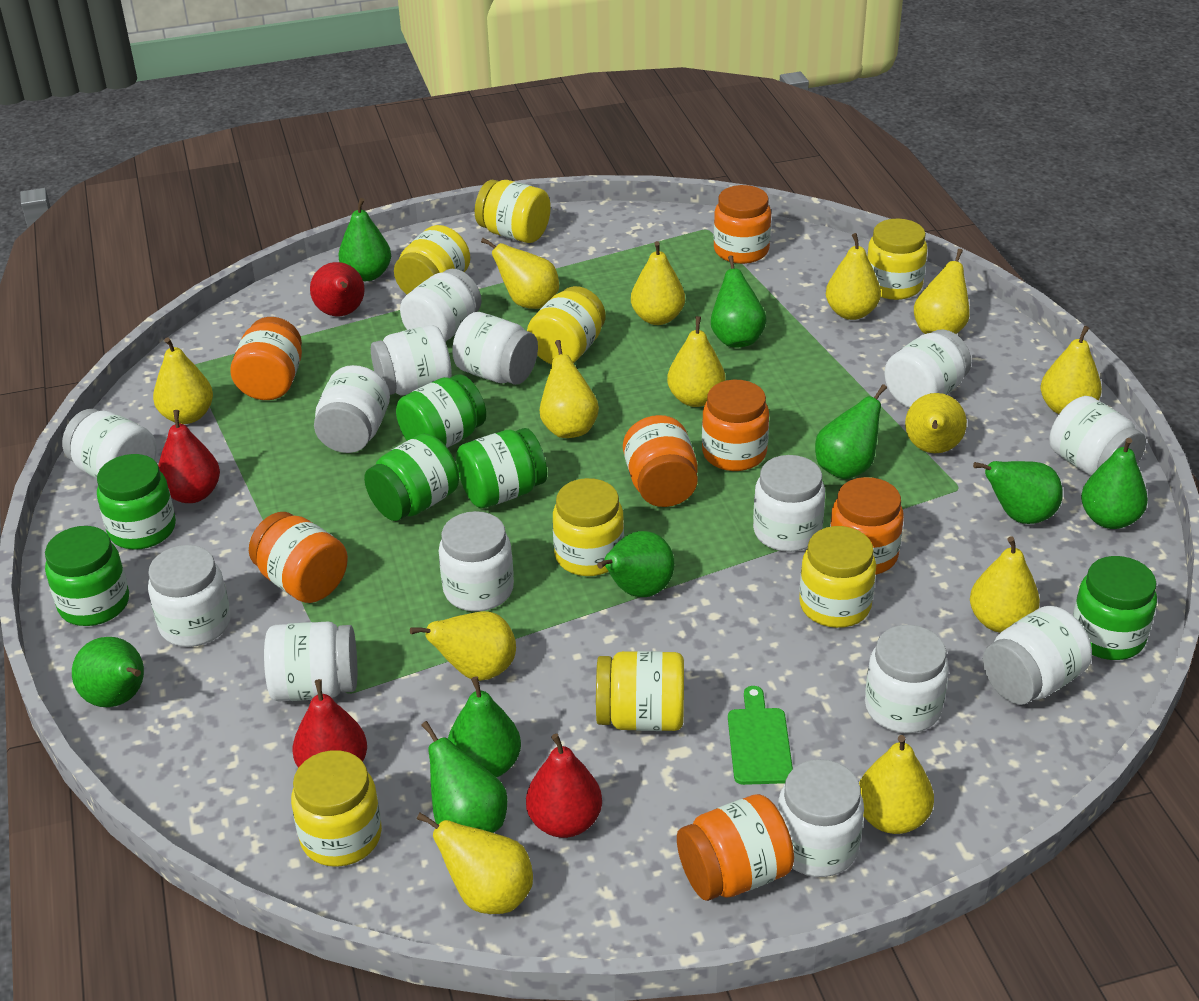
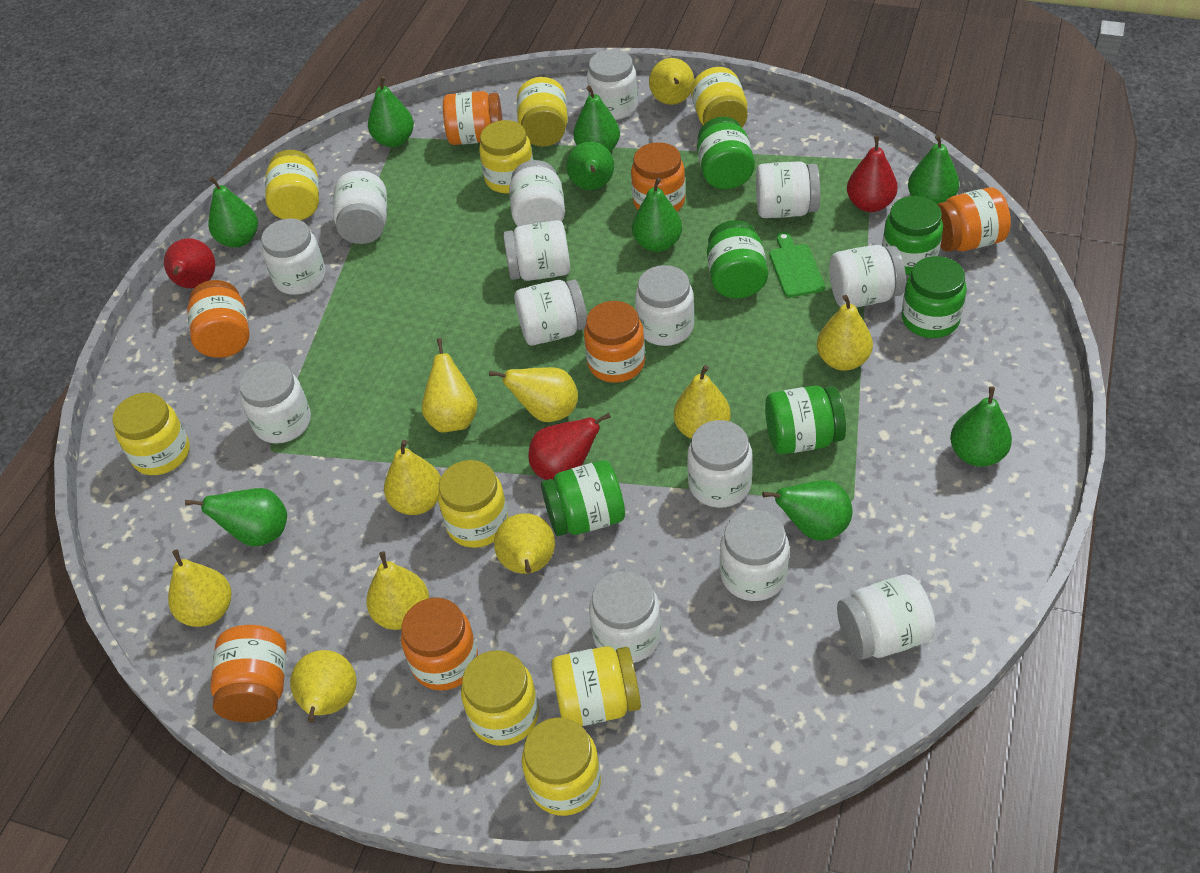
red pear: 4 -> 3
yellow jar: 8 -> 9
yellow pear: 13 -> 10

